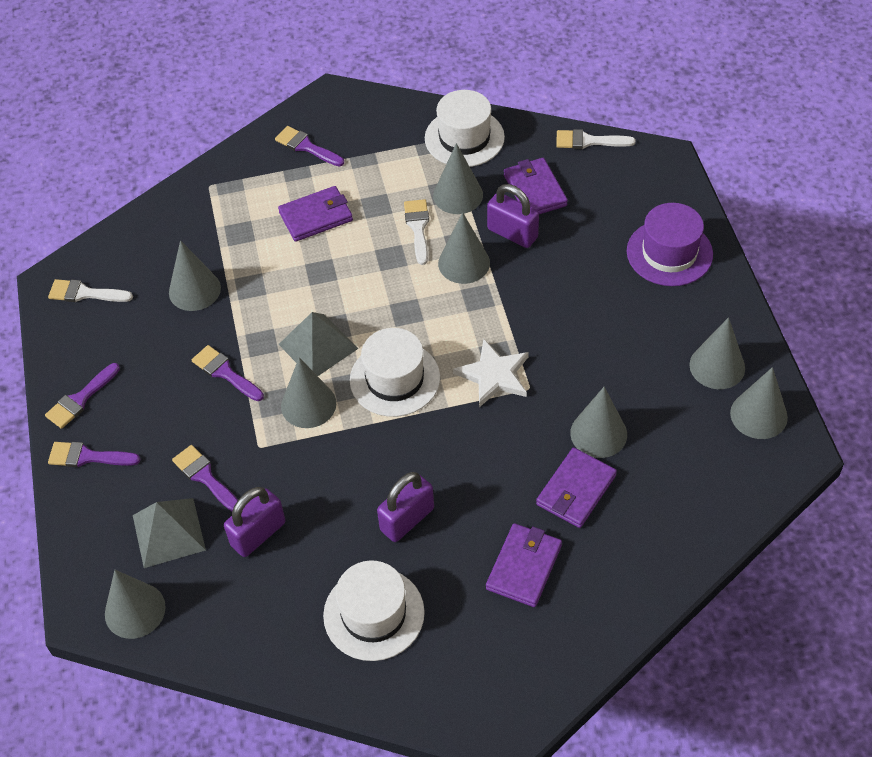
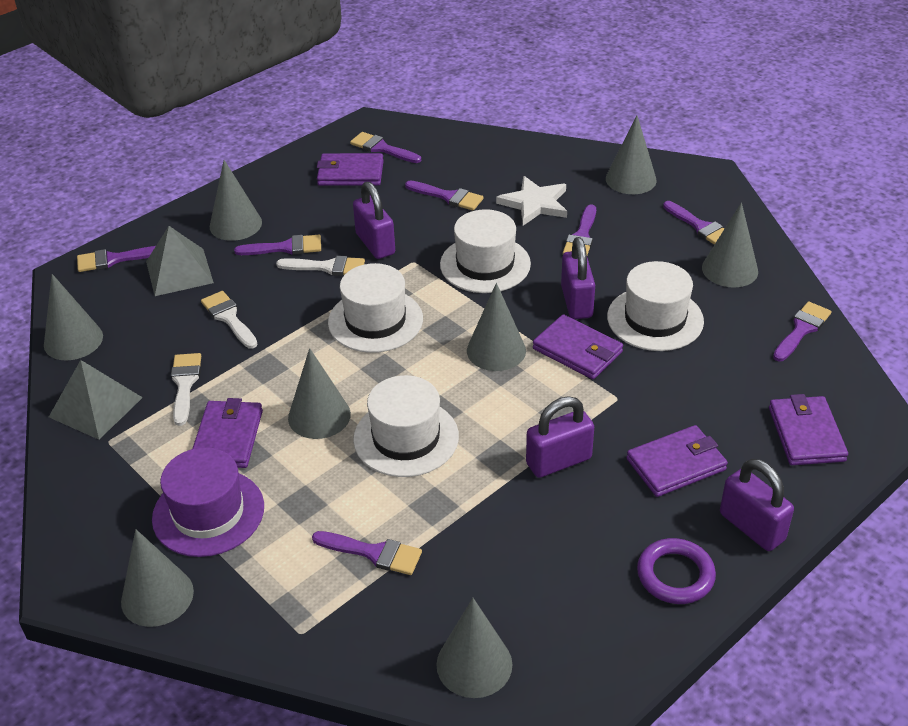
purple brush: 5 -> 8
purple padlock: 3 -> 4
purple ring: 0 -> 1
purple wallet: 4 -> 5
white hat: 3 -> 4

